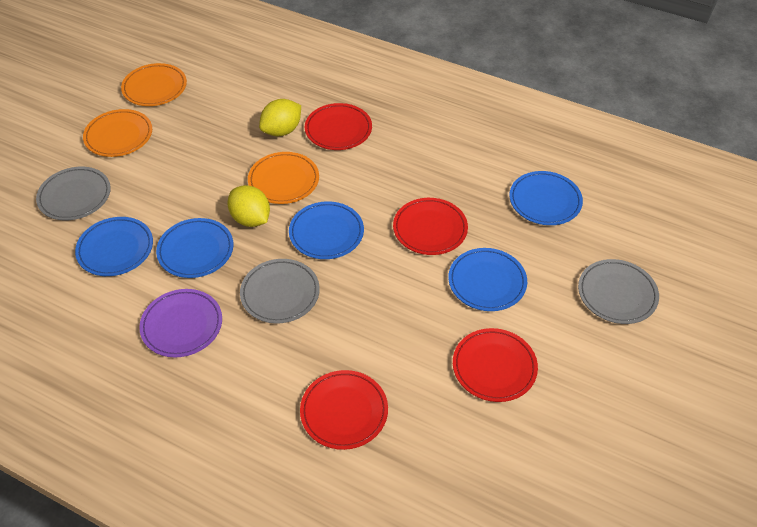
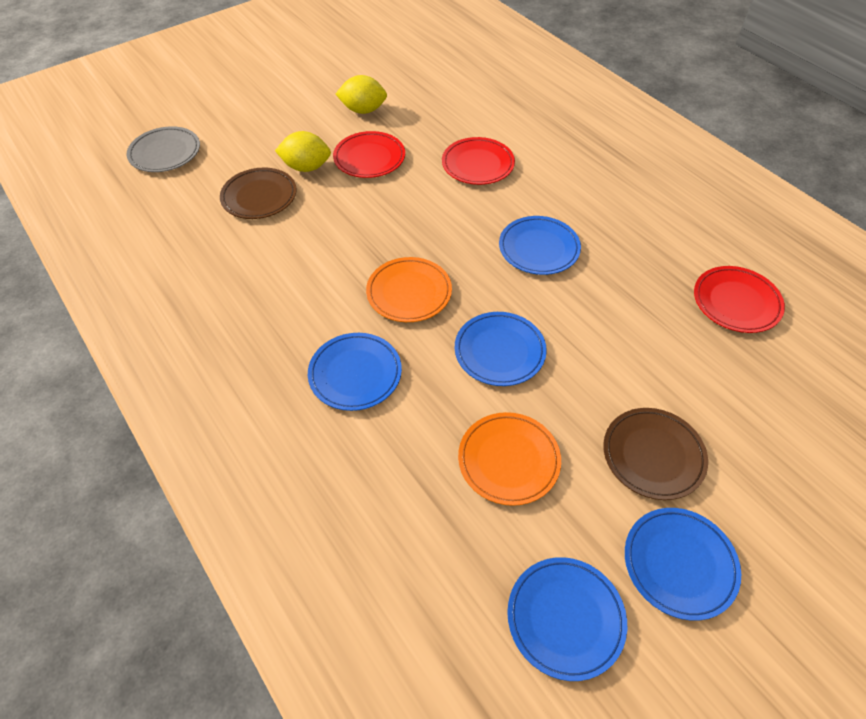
brown plate: 0 -> 2
grey plate: 3 -> 1
orange plate: 3 -> 2
purple plate: 1 -> 0
red plate: 4 -> 3

